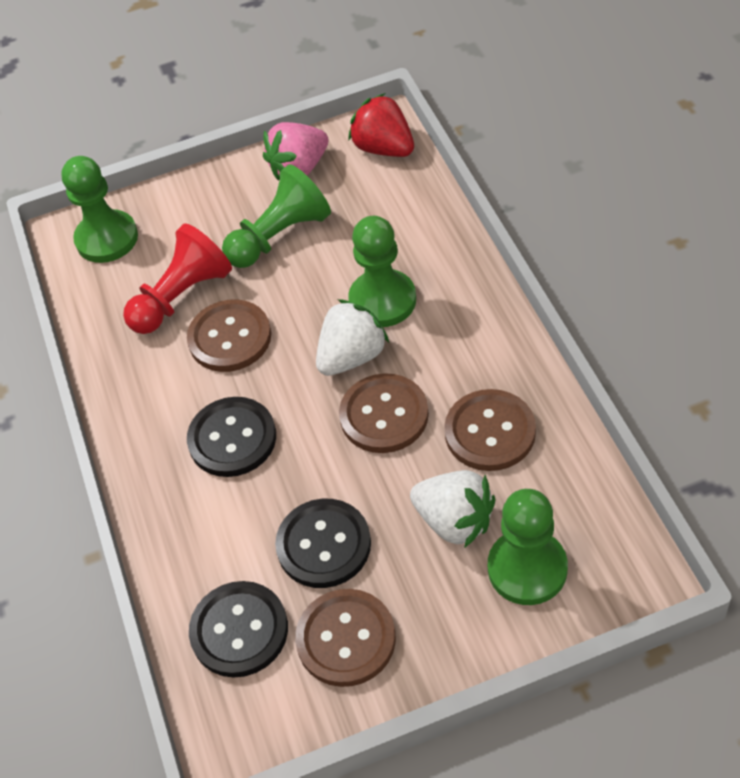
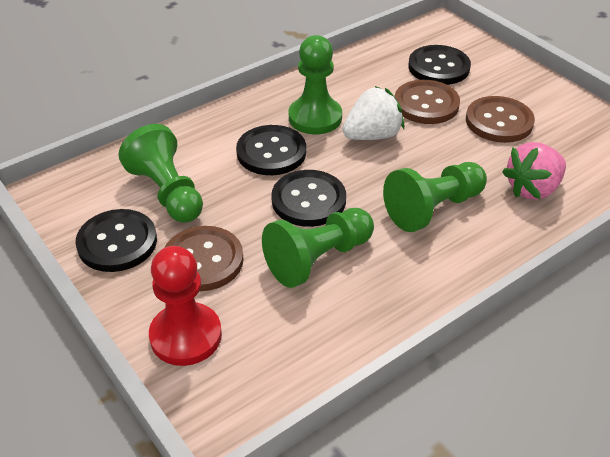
black button: 3 -> 4
brown button: 4 -> 3
red strawberry: 1 -> 0
white strawberry: 2 -> 1

